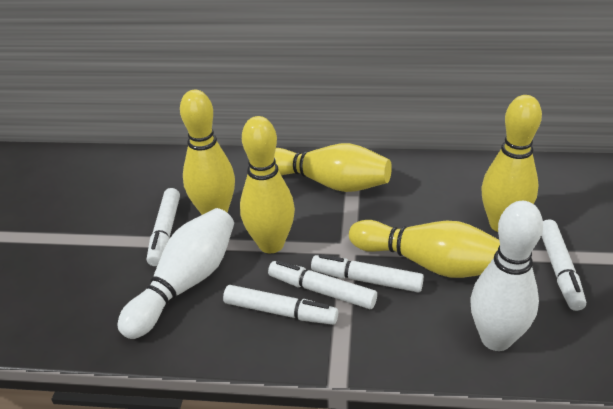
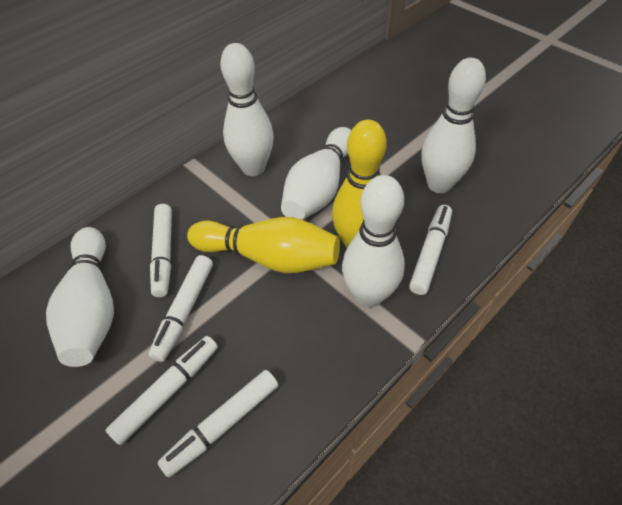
white bowling pin: 2 -> 5
yellow bowling pin: 5 -> 2

